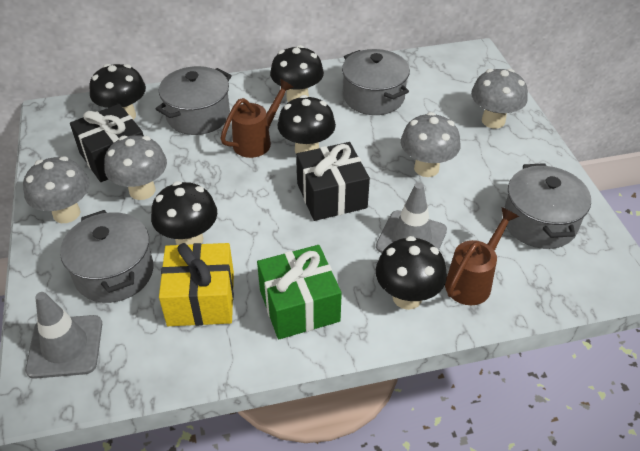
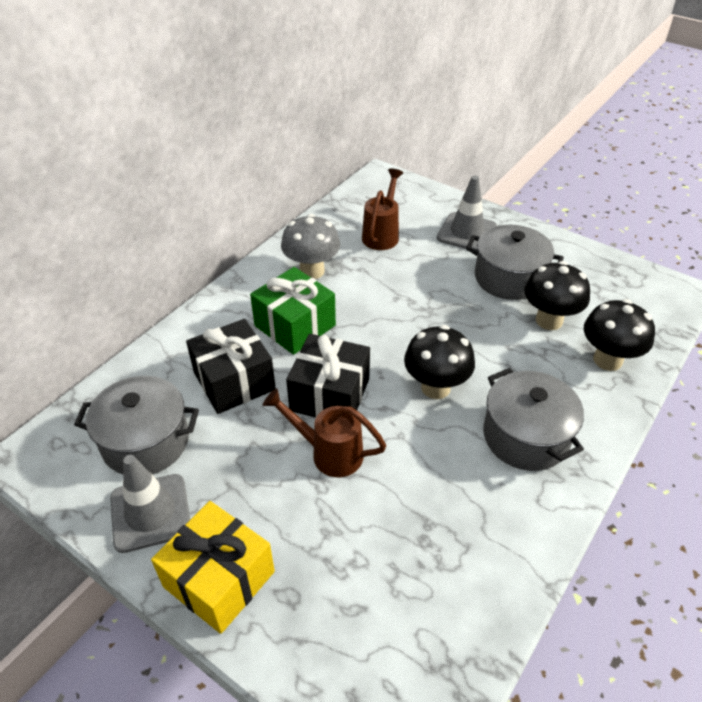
black mushroom: 5 -> 3
grey mushroom: 4 -> 1
grey pot: 4 -> 3

